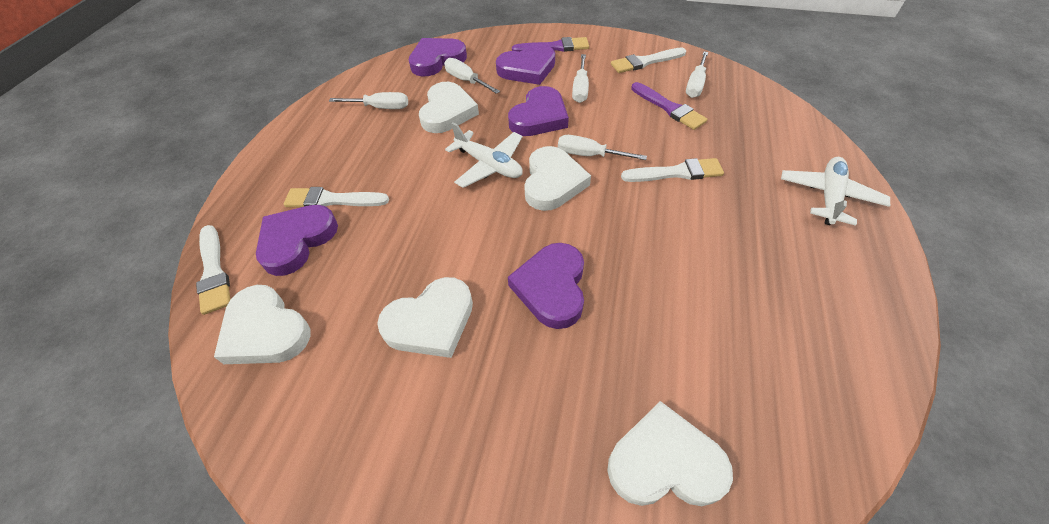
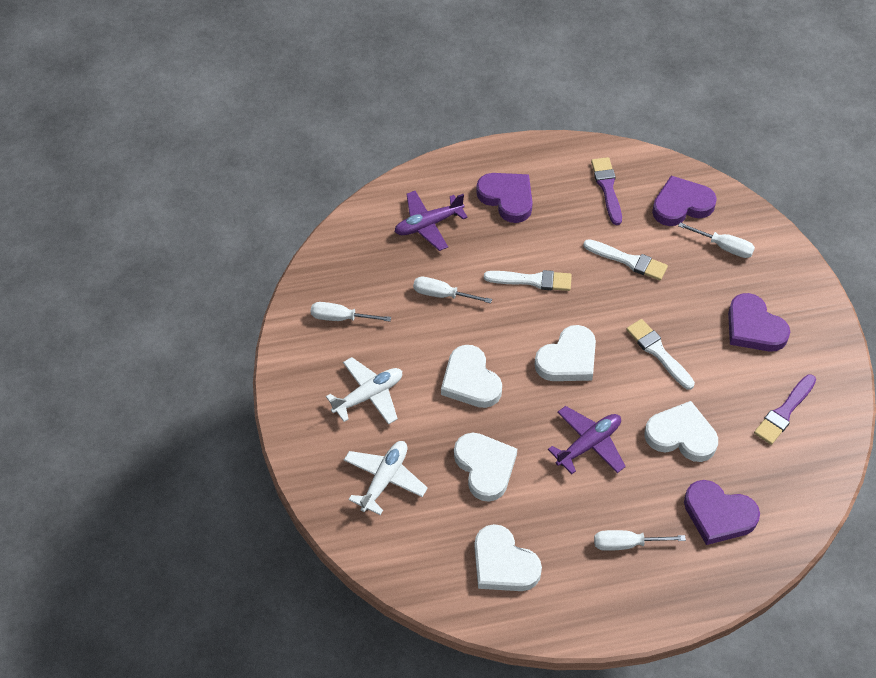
purple heart: 5 -> 4
purple plane: 0 -> 2
white brush: 4 -> 3
white screwdriver: 5 -> 4

